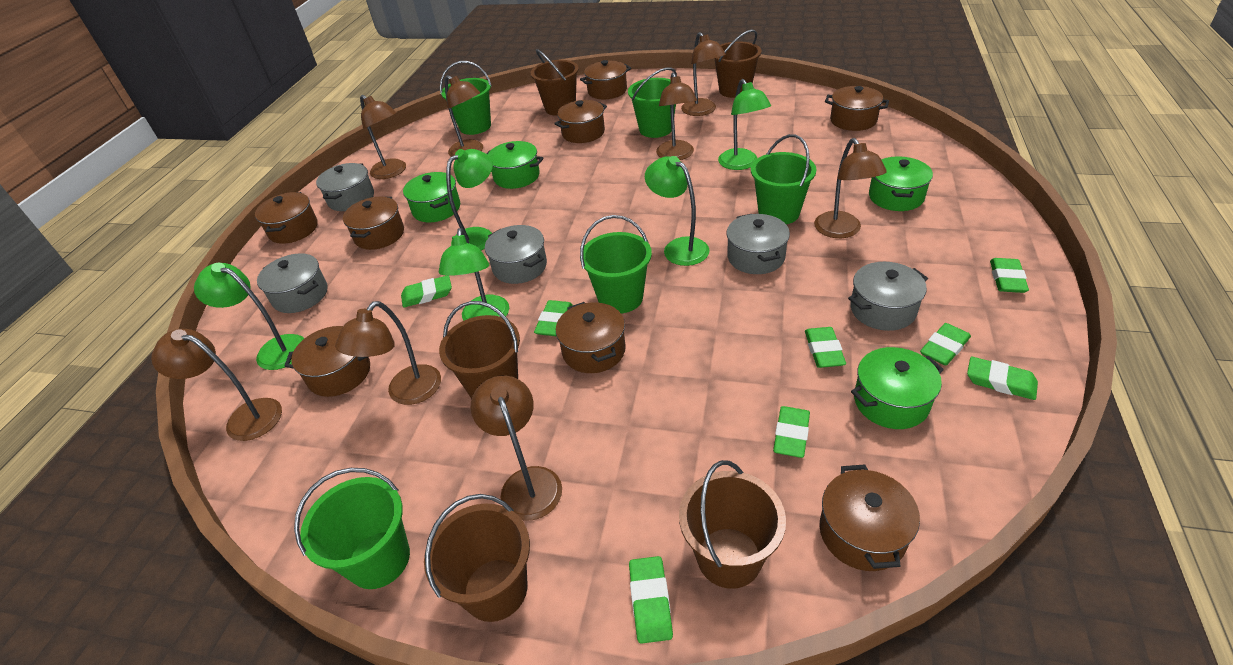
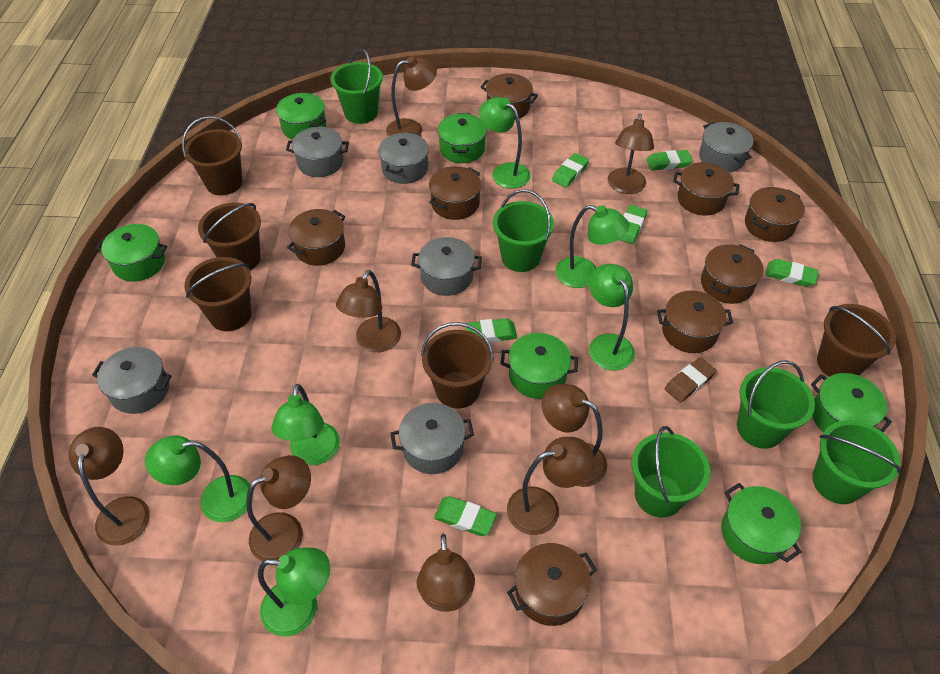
brown eraser: 0 -> 1
green eraser: 8 -> 6
green lamp: 5 -> 6
green pot: 4 -> 6
grey pot: 5 -> 6

